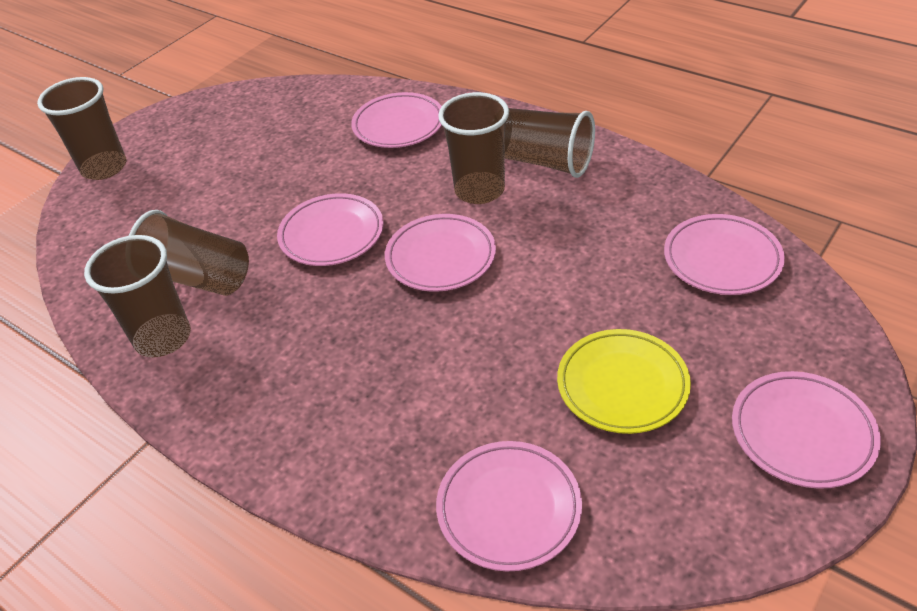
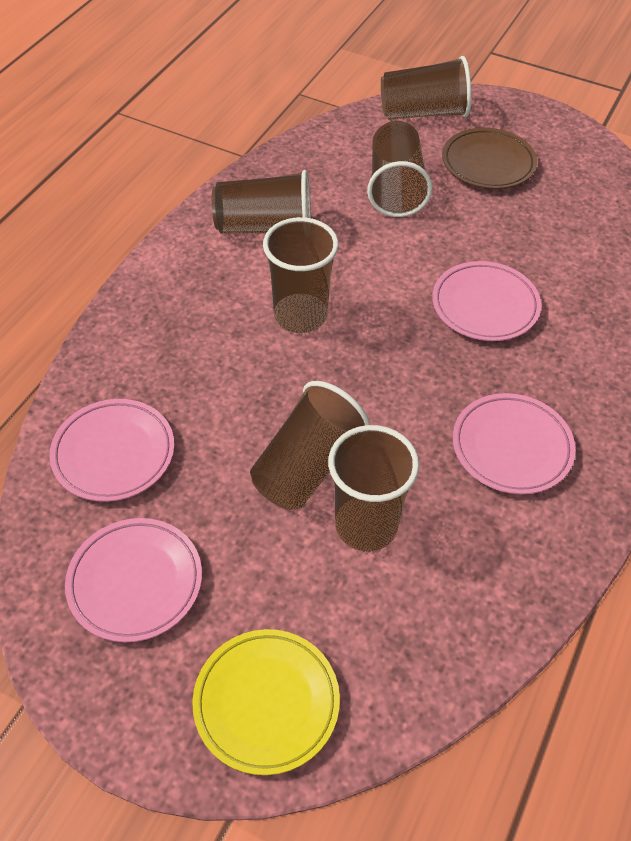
brown cup: 5 -> 6
brown plate: 0 -> 1
pink plate: 6 -> 4

